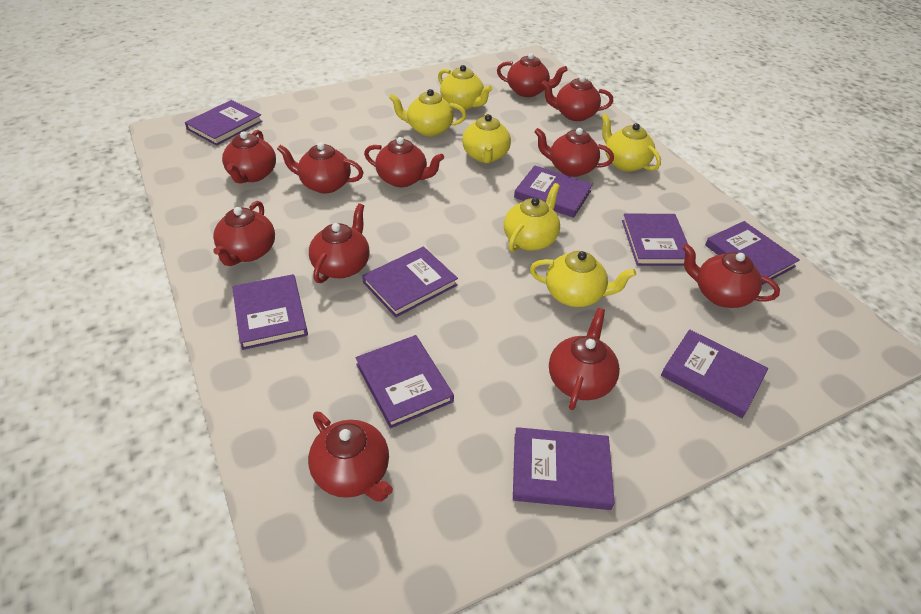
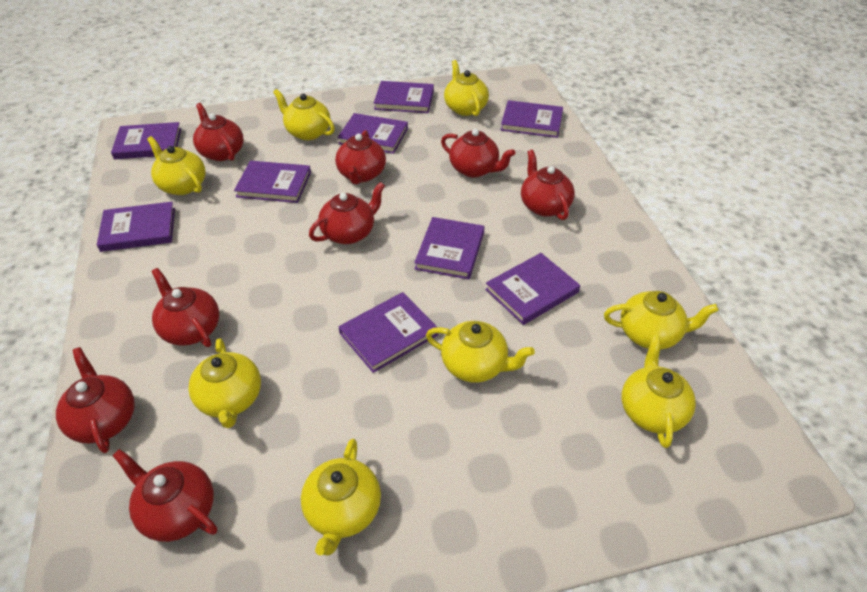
red teapot: 11 -> 8
yellow teapot: 6 -> 8

